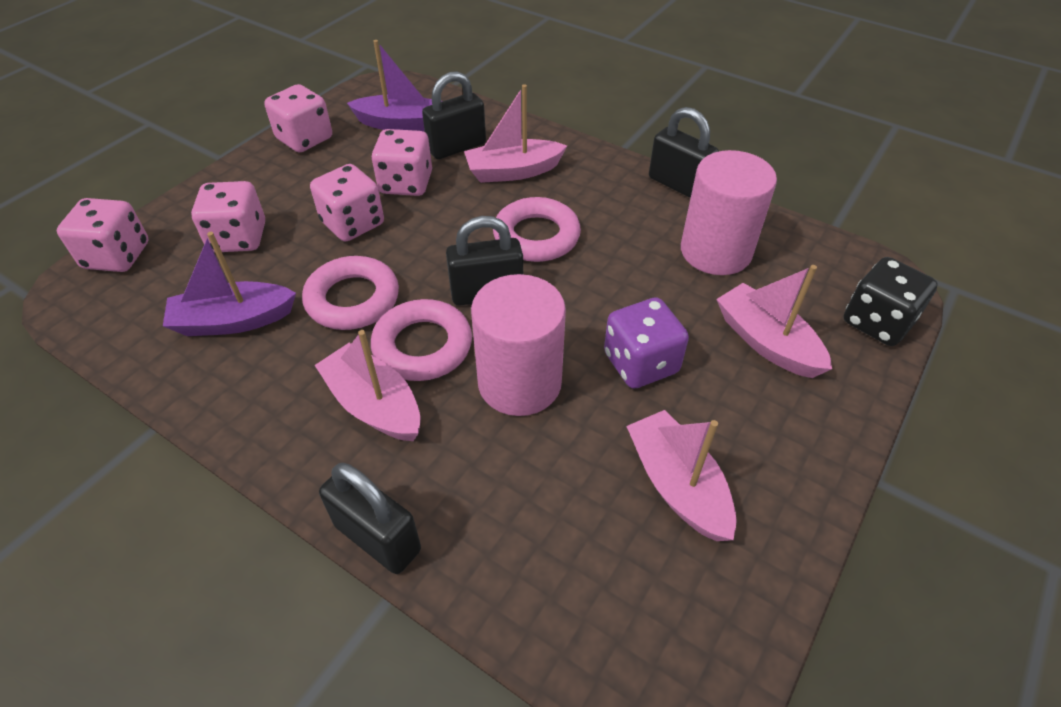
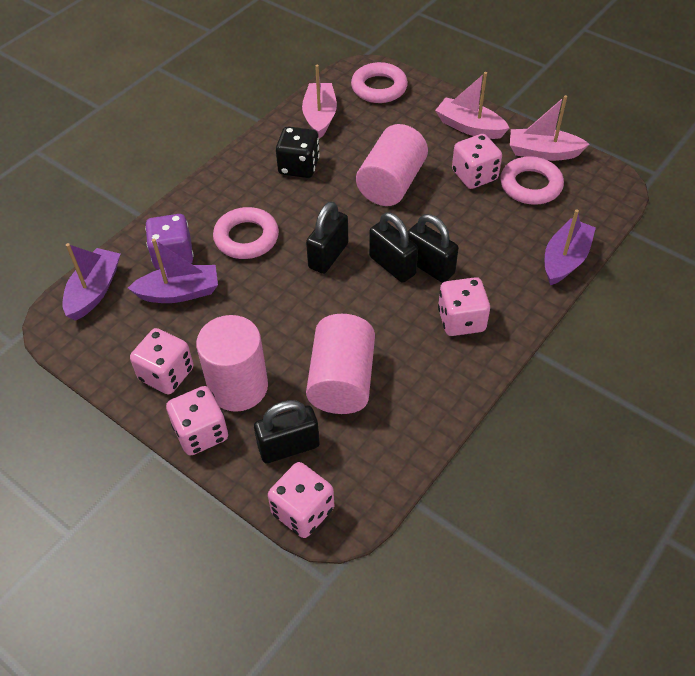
pink boat: 4 -> 3
pink cylinder: 2 -> 3
purple boat: 2 -> 3

